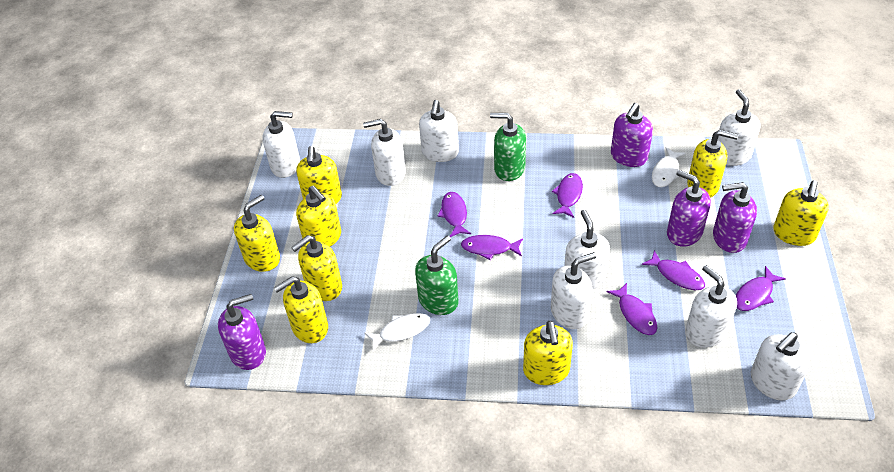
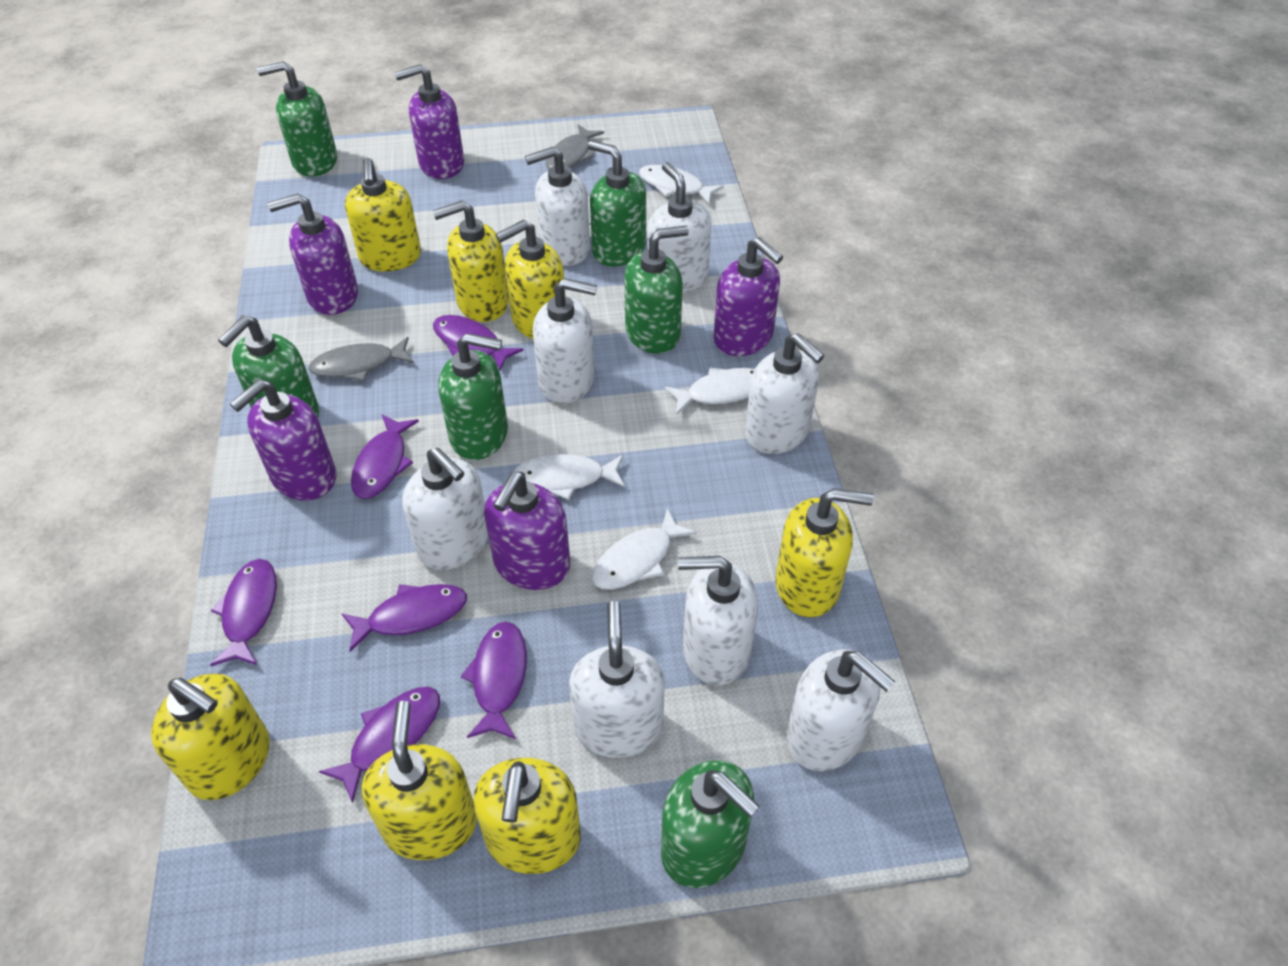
green soap dispenser: 2 -> 6
grey fish: 0 -> 2
purple soap dispenser: 4 -> 5
white fish: 2 -> 4
yellow soap dispenser: 8 -> 7

